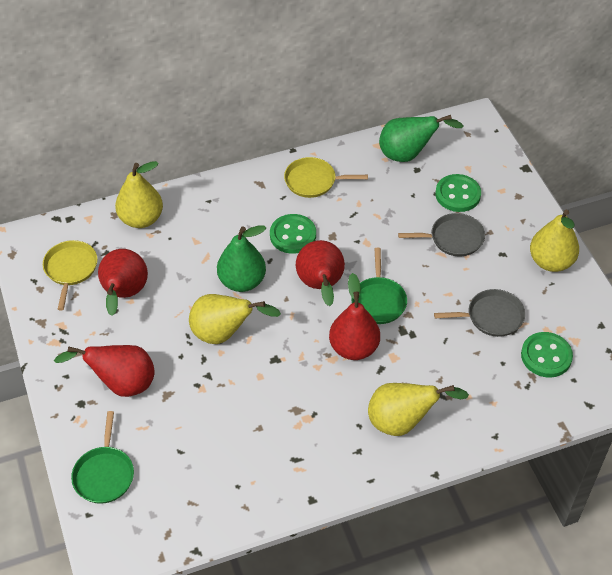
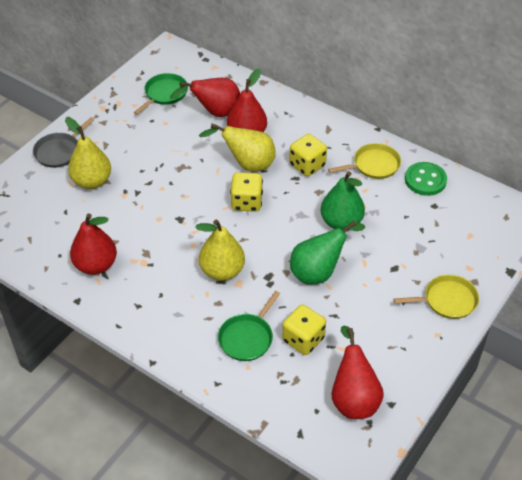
green button: 3 -> 1
grey pan: 2 -> 1
yellow dice: 0 -> 3
yellow pear: 4 -> 3

